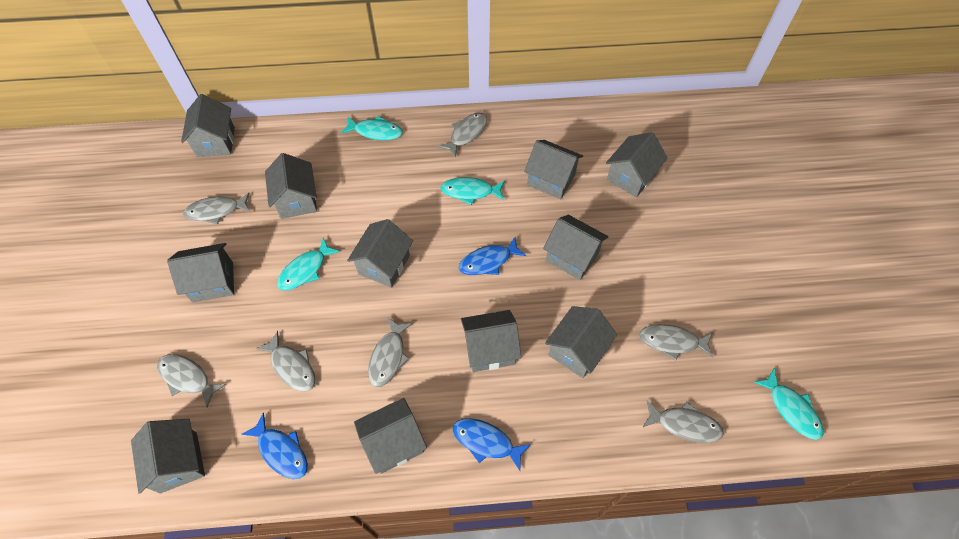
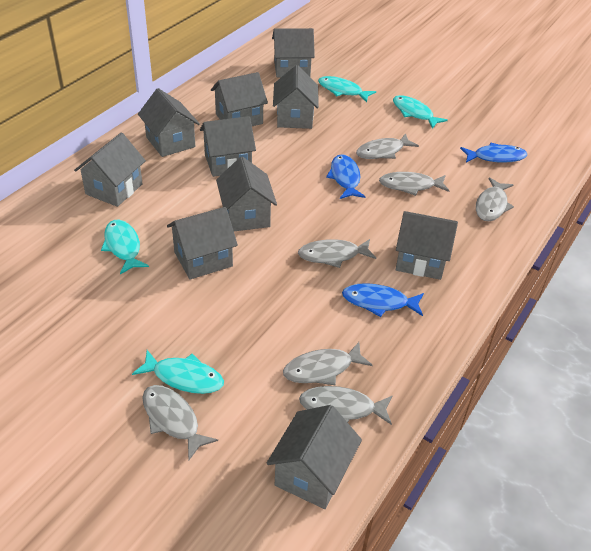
grey house: 11 -> 10

